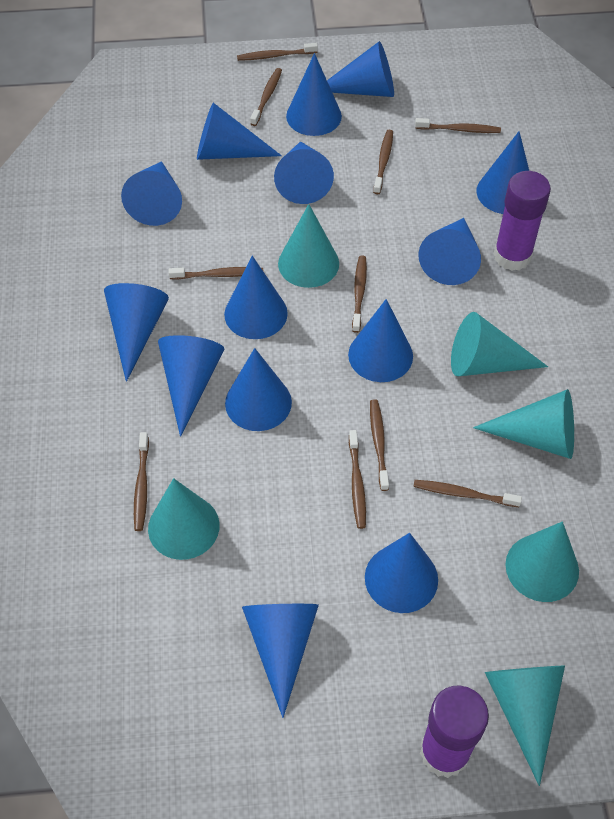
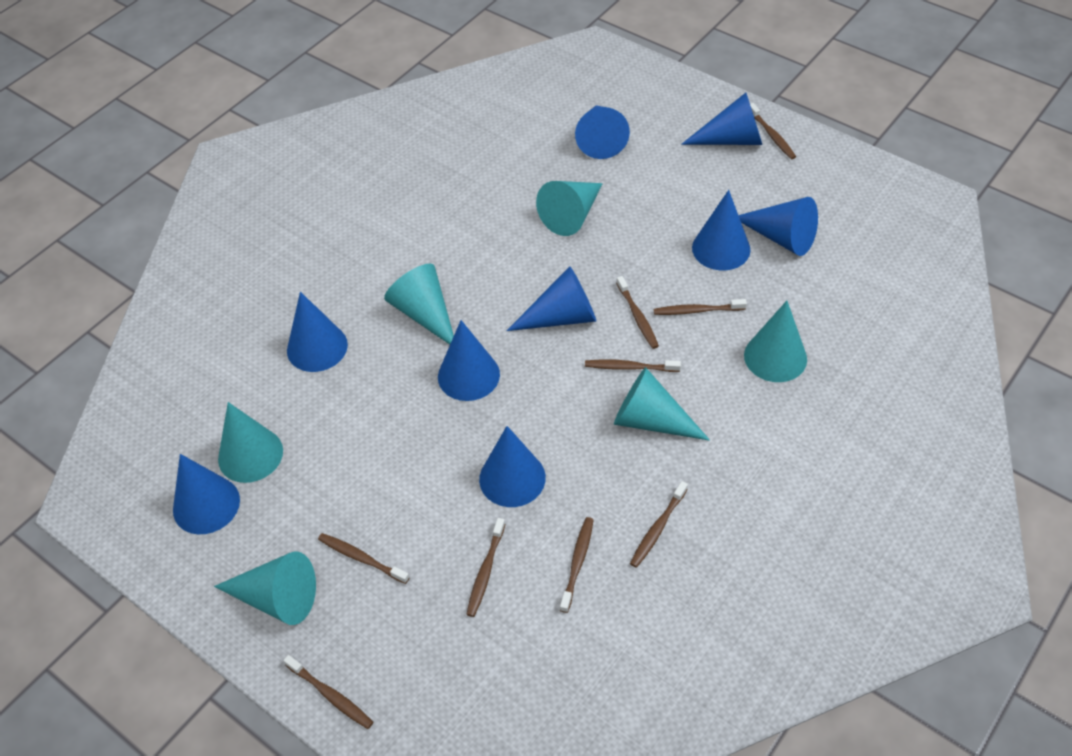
blue cone: 14 -> 9
brown toothbrush: 10 -> 9
purple glue stick: 2 -> 0

